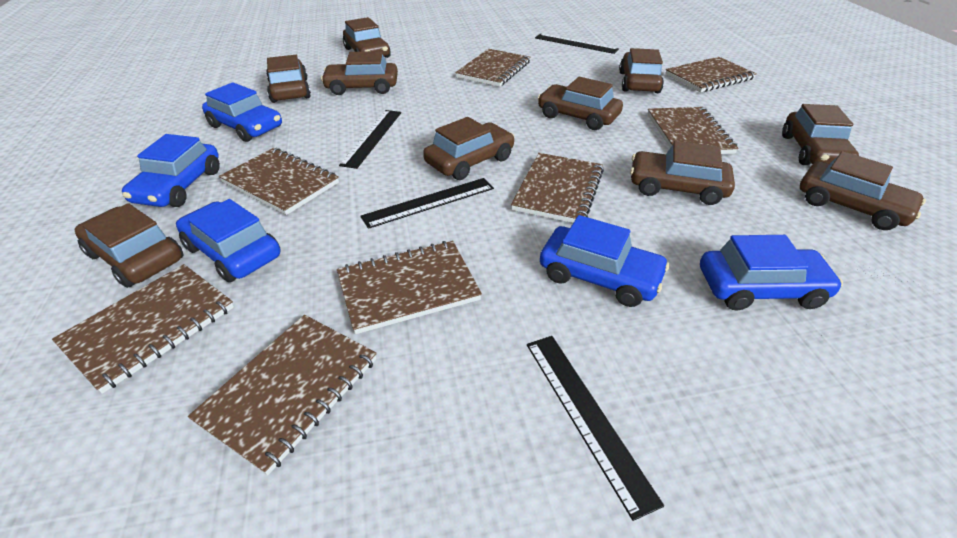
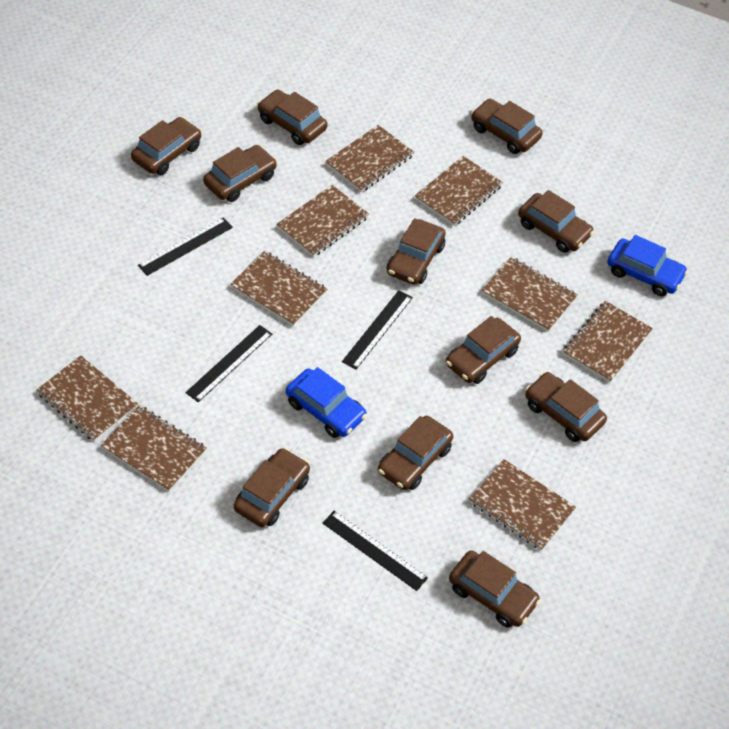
blue car: 5 -> 2
brown car: 10 -> 11
brown notebook: 8 -> 9

